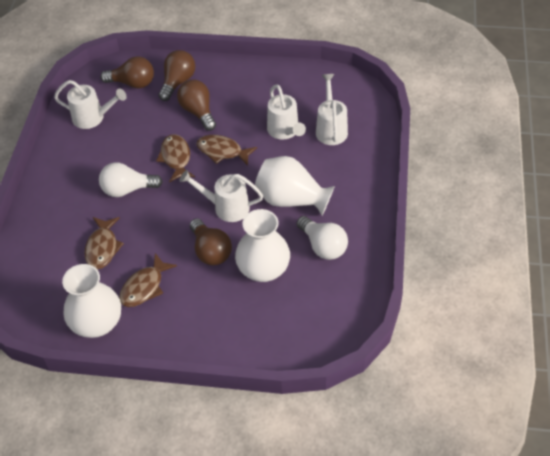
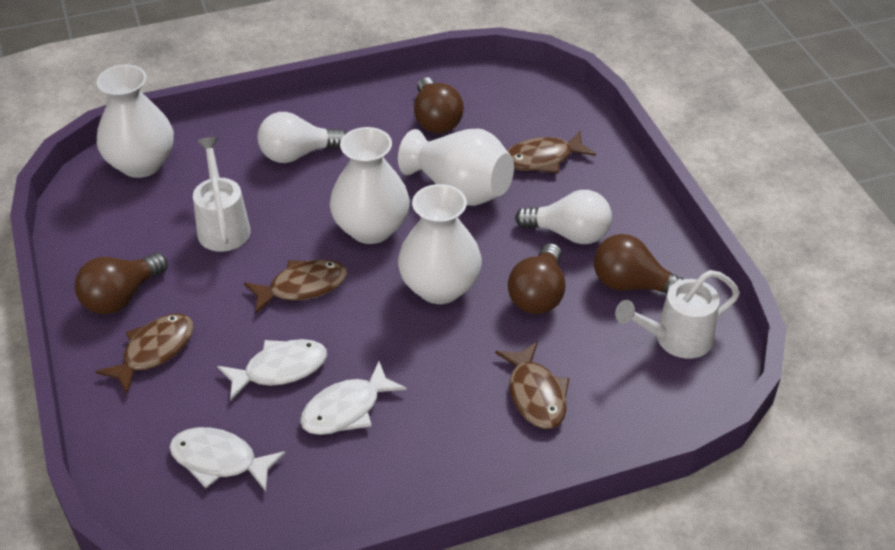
white fish: 0 -> 3
white vase: 3 -> 4
white watering can: 4 -> 2

